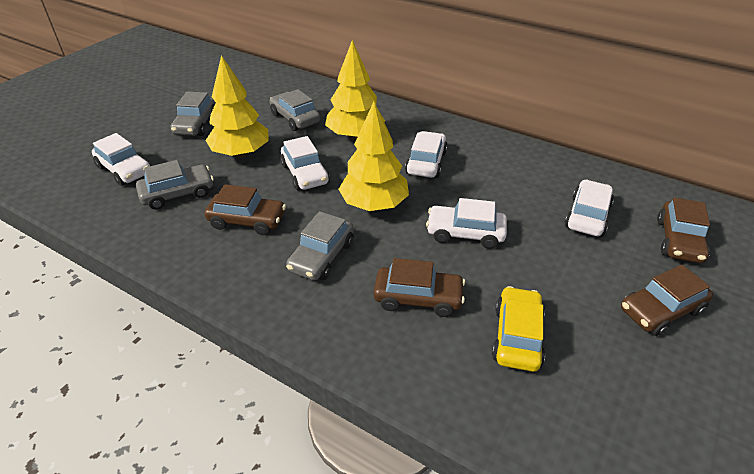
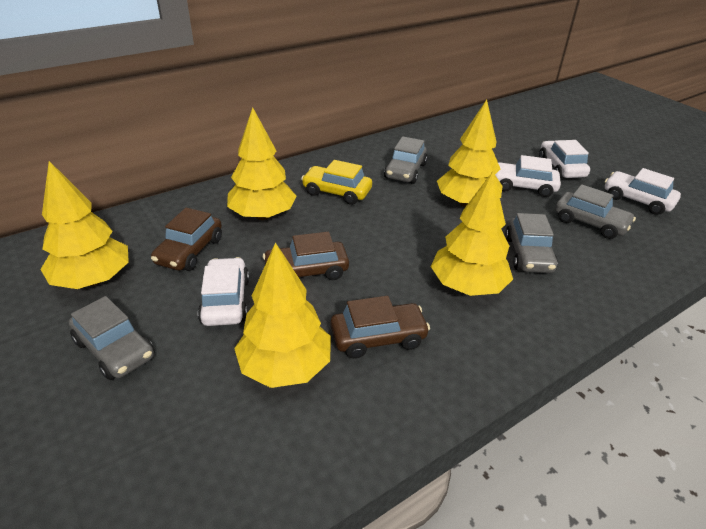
brown car: 4 -> 3
white car: 5 -> 4
yellow tree: 3 -> 5

